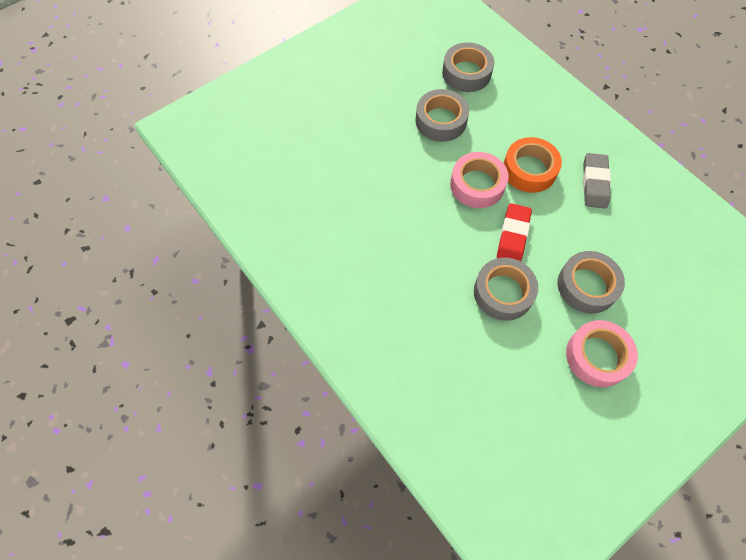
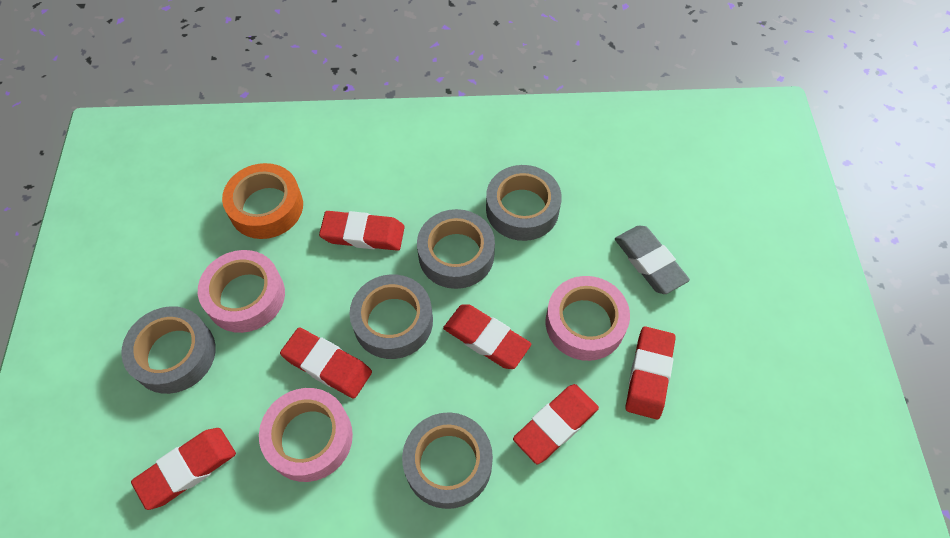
grey tape: 4 -> 5
pink tape: 2 -> 3
red eraser: 1 -> 6

